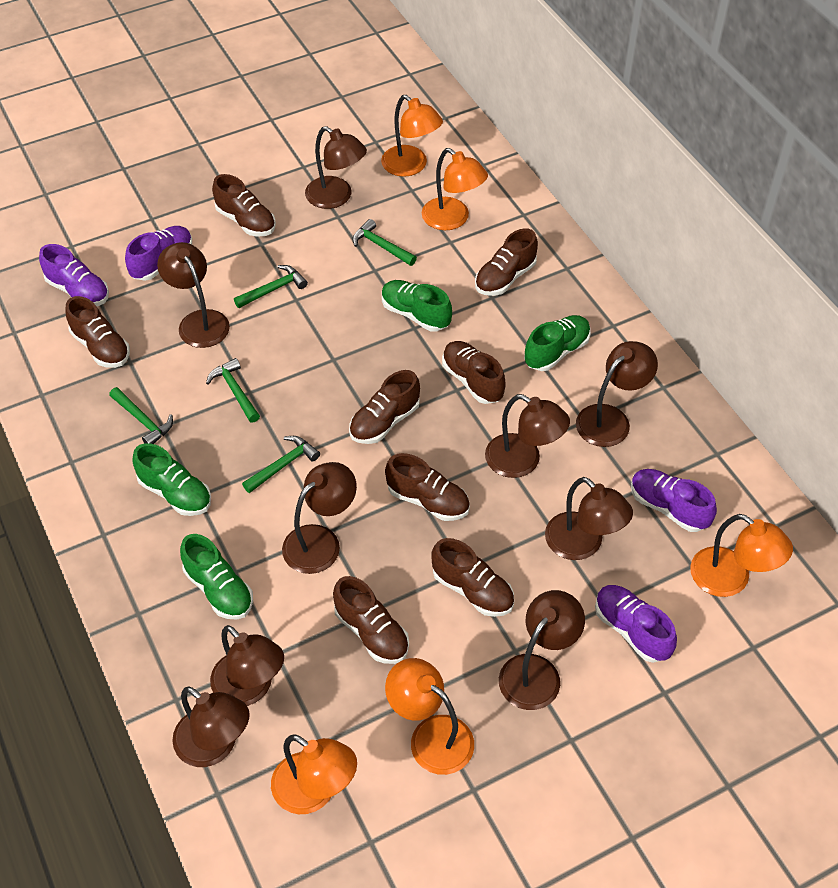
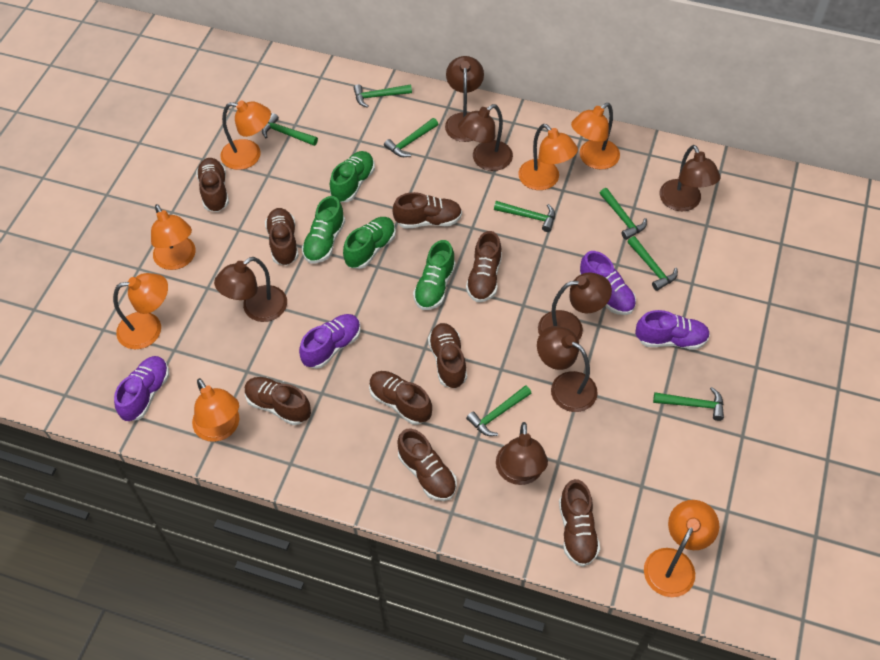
brown lamp: 9 -> 7
brown shoe: 8 -> 9
green hammer: 5 -> 8
orange lamp: 5 -> 7

